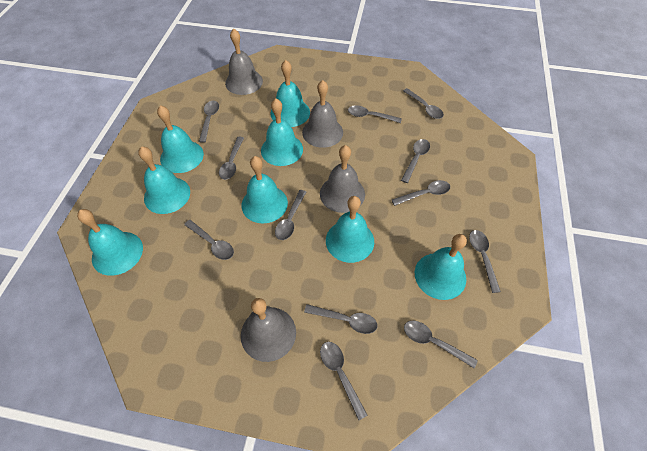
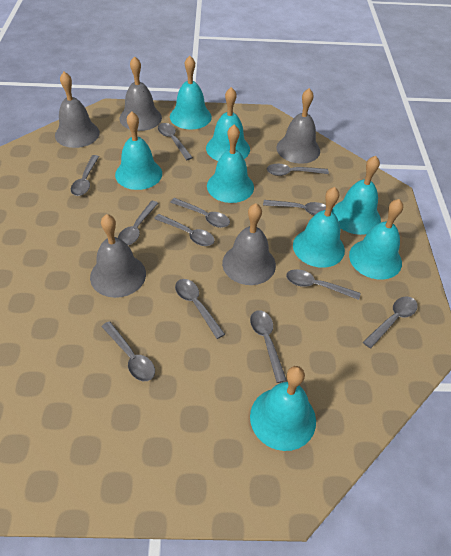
grey bell: 4 -> 5

